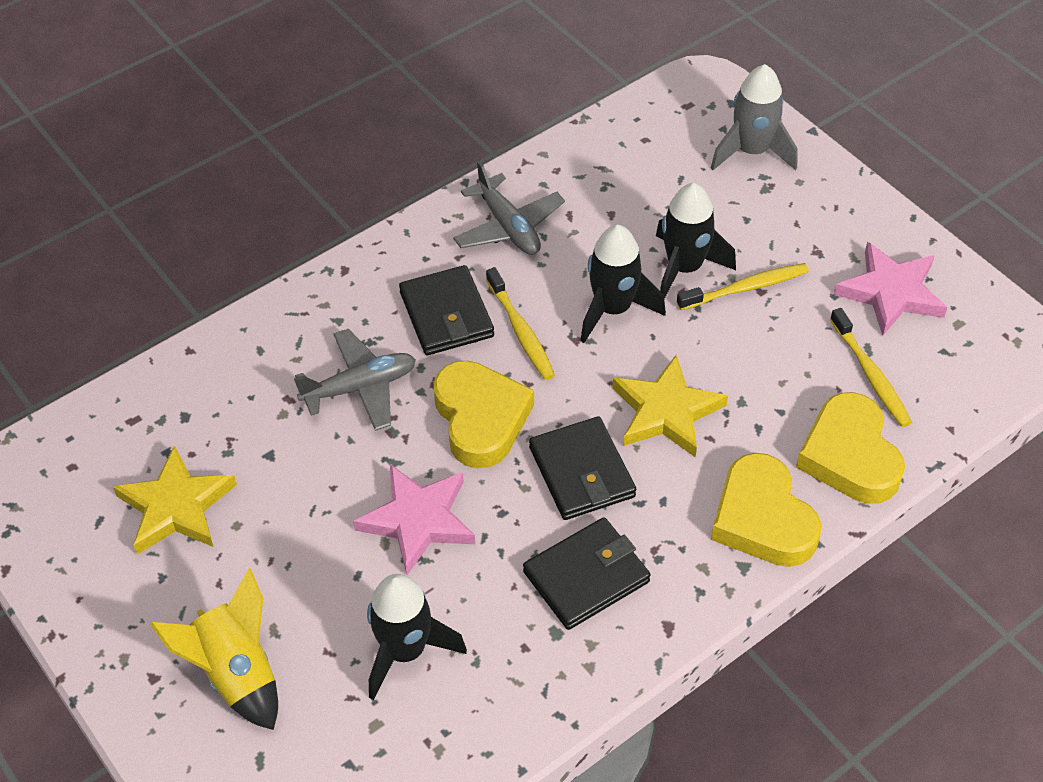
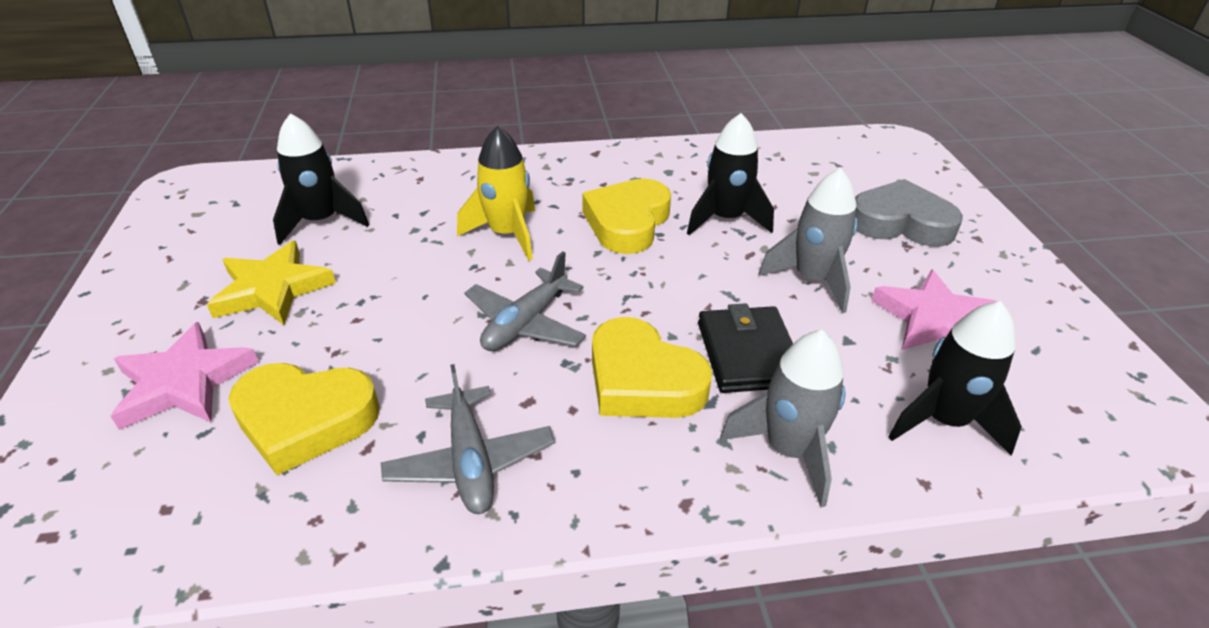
black wallet: 3 -> 1
grey heart: 0 -> 1
grey rocket: 1 -> 2
yellow star: 2 -> 1
yellow toothbrush: 3 -> 0

